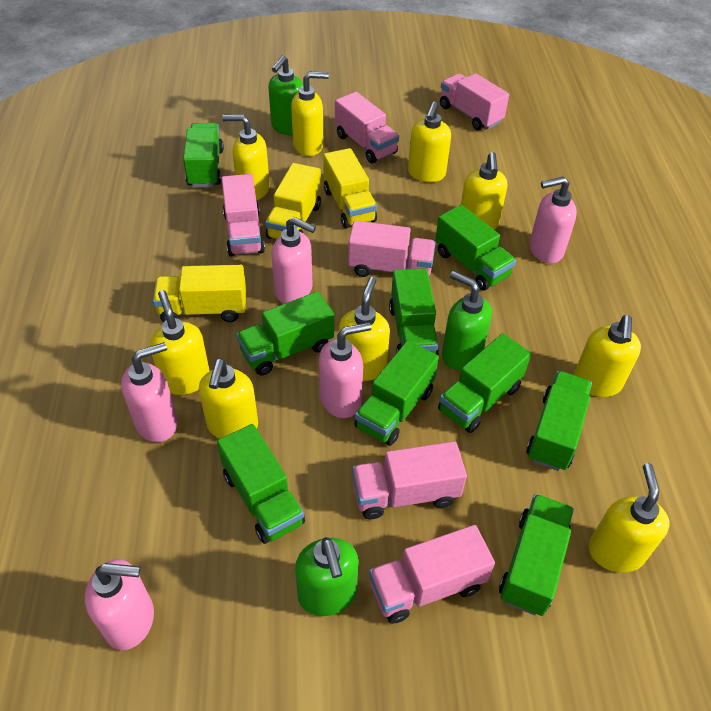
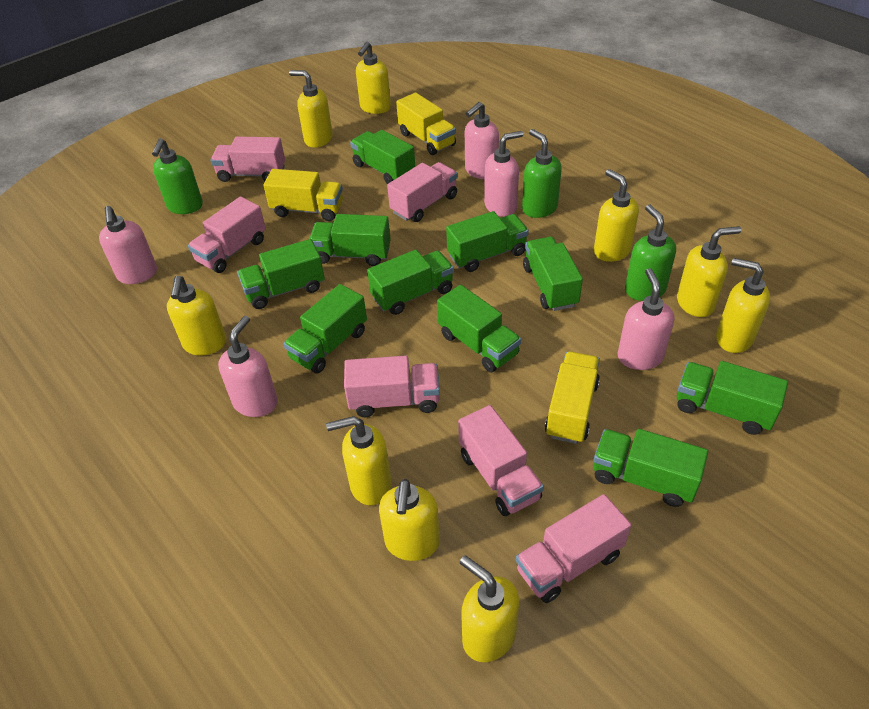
green truck: 9 -> 10

